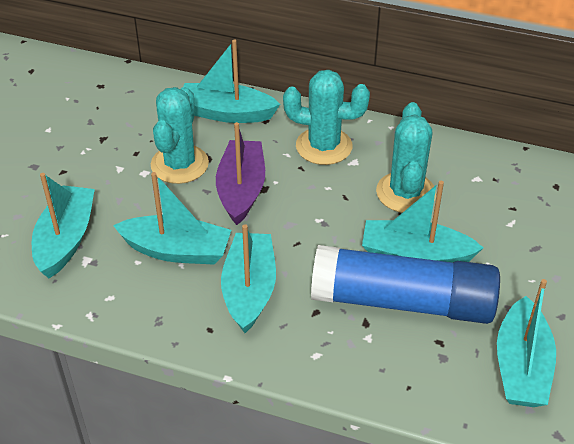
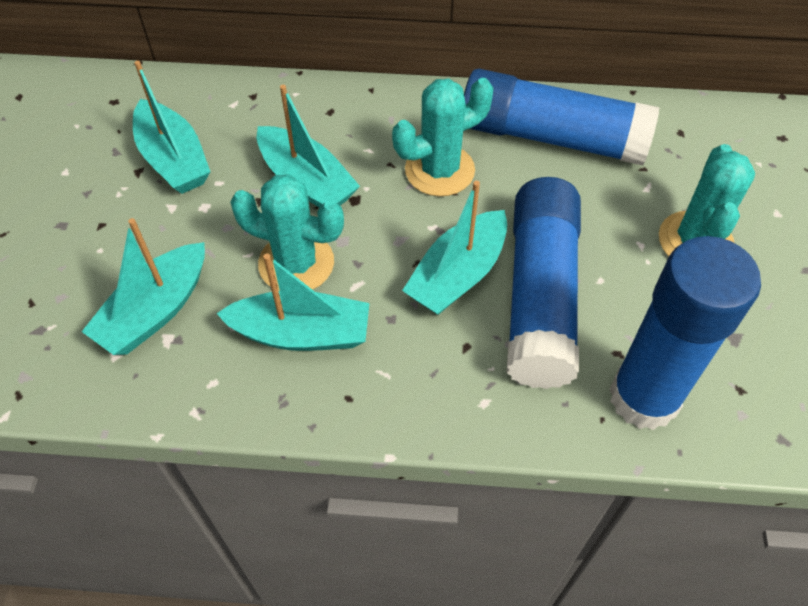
blue glue stick: 1 -> 3
purple boat: 1 -> 0
turquoise boat: 6 -> 5

